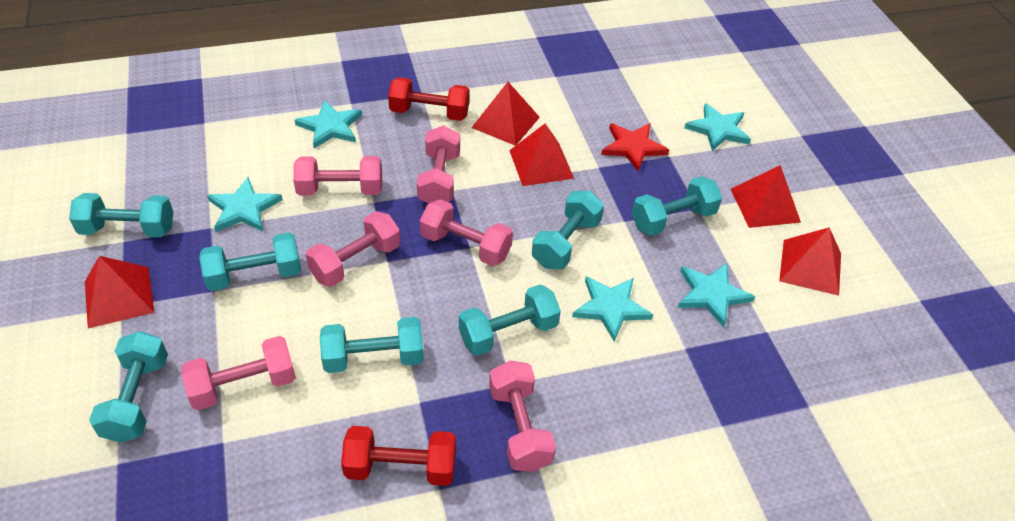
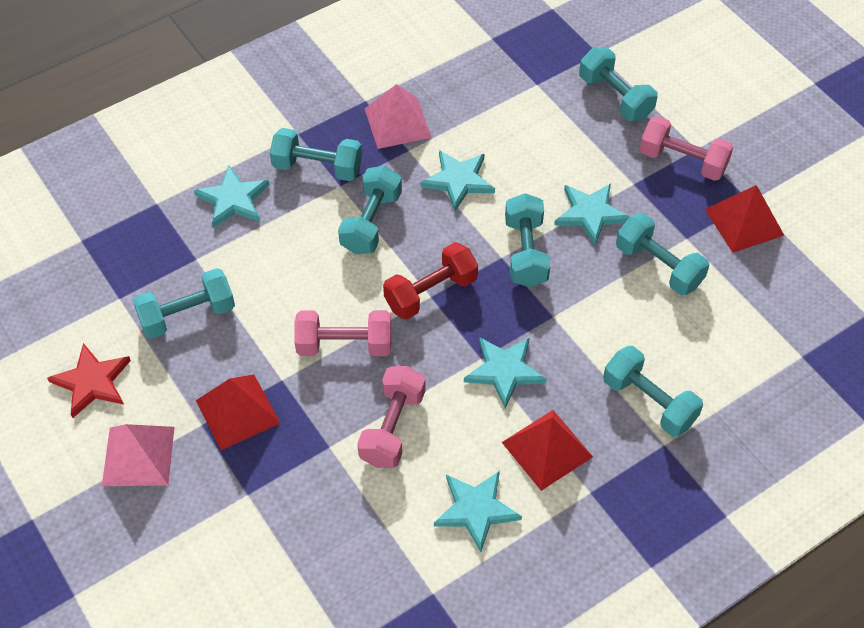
pink dumbbell: 6 -> 3
pink pyramid: 0 -> 2
red dumbbell: 2 -> 1
red pyramid: 5 -> 3

